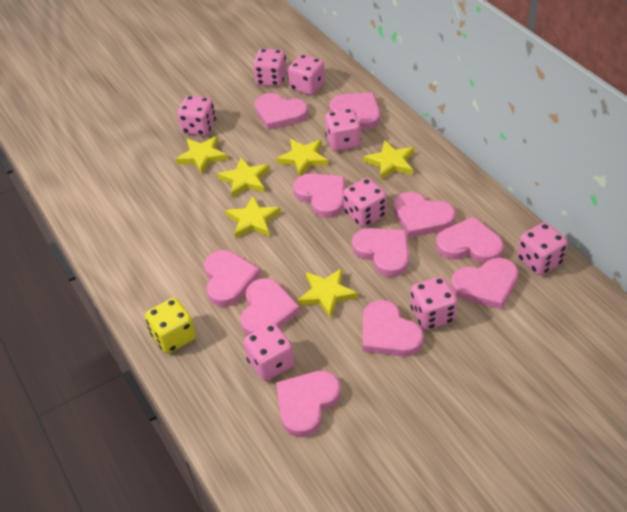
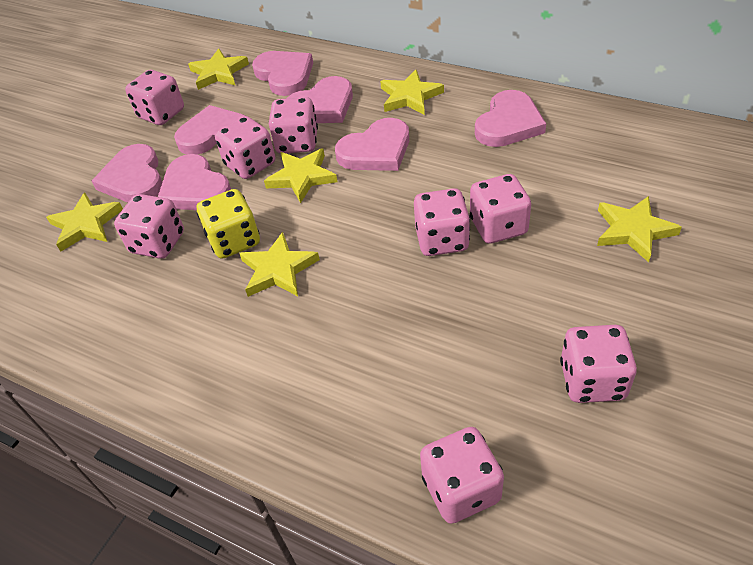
pink heart: 11 -> 7

